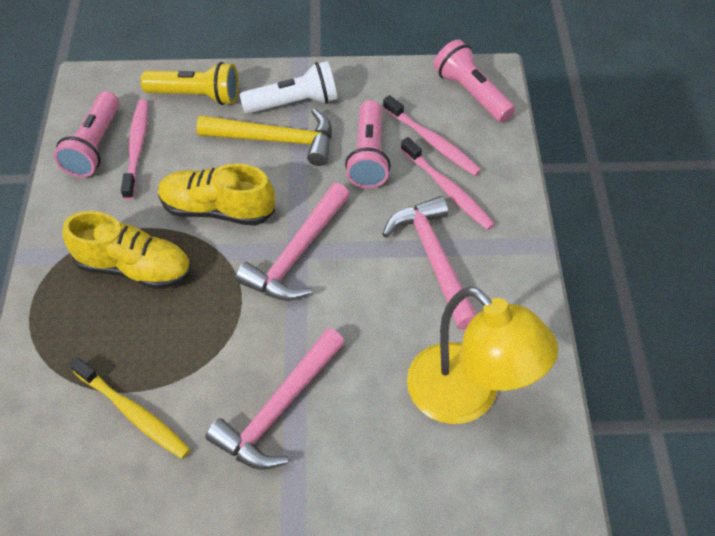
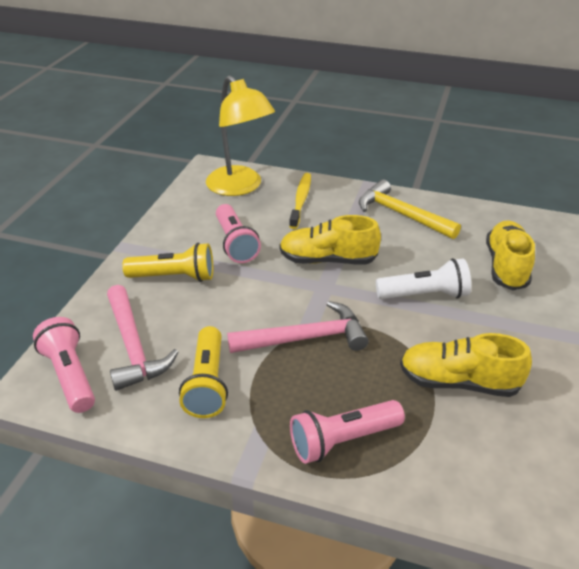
pink hammer: 3 -> 2
pink toothbrush: 3 -> 0
yellow flashlight: 1 -> 2
yellow shoe: 2 -> 3

